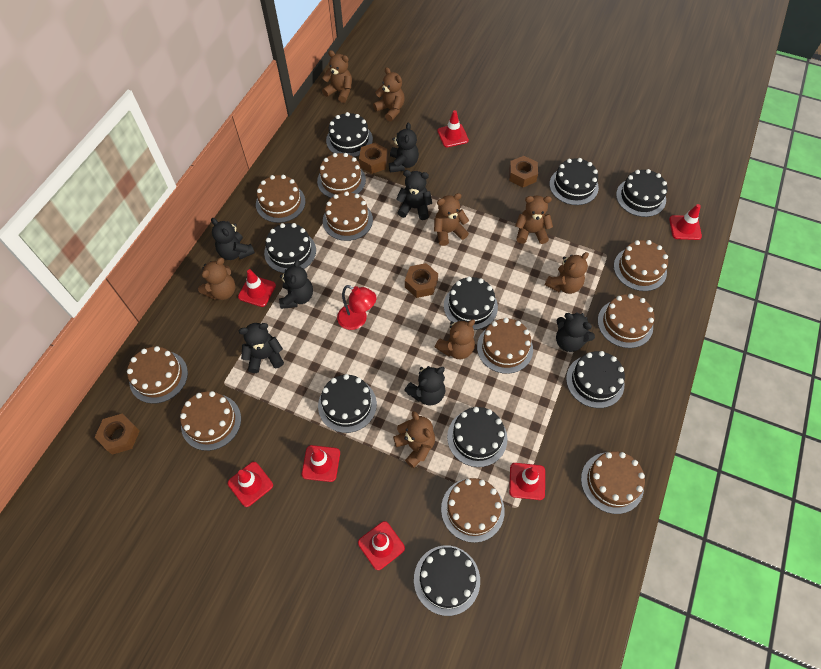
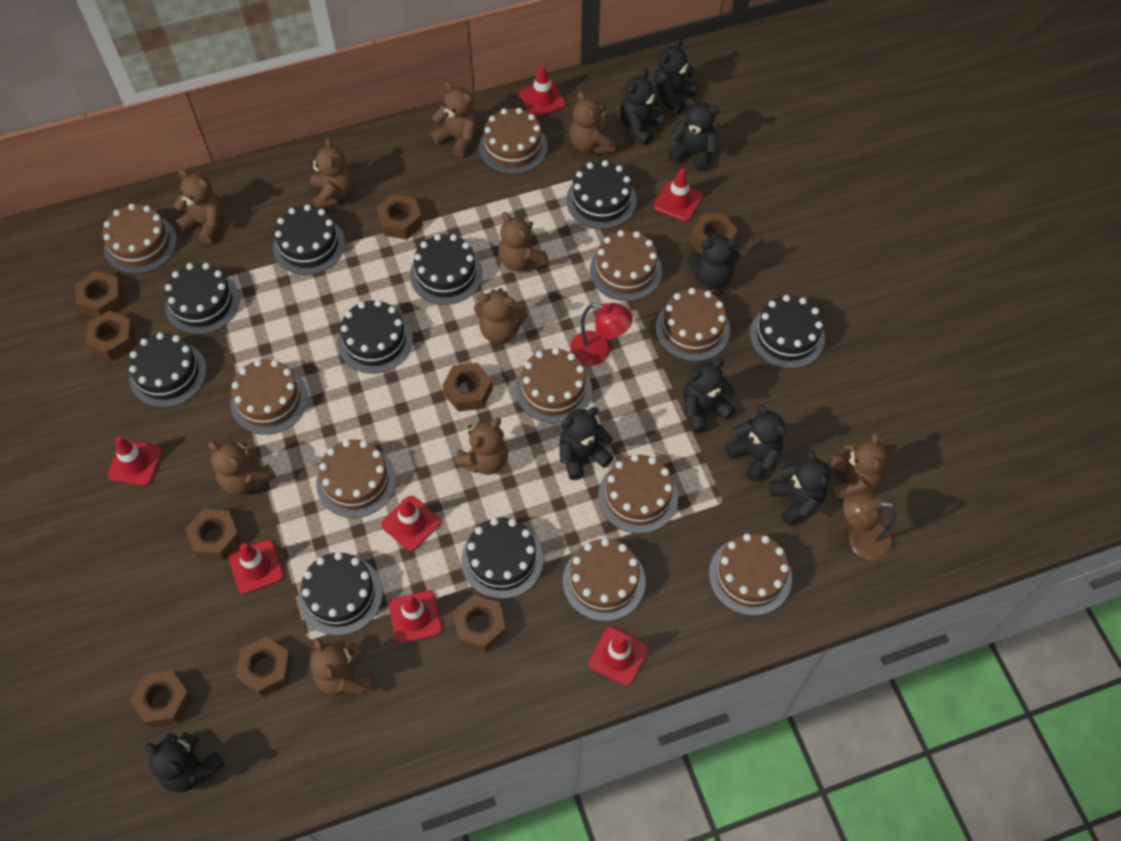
black teddy bear: 7 -> 9
brown lamp: 0 -> 1
brown nut: 4 -> 9
brown teddy bear: 8 -> 10

